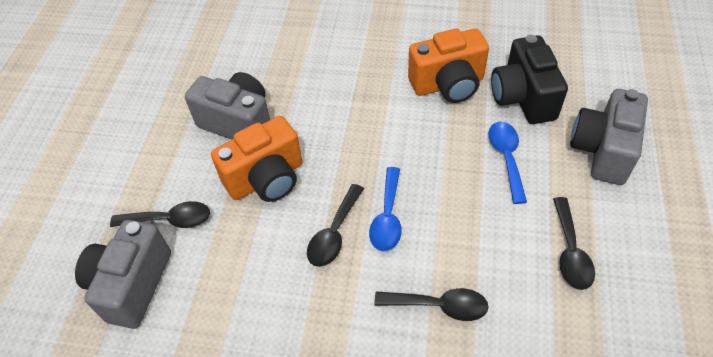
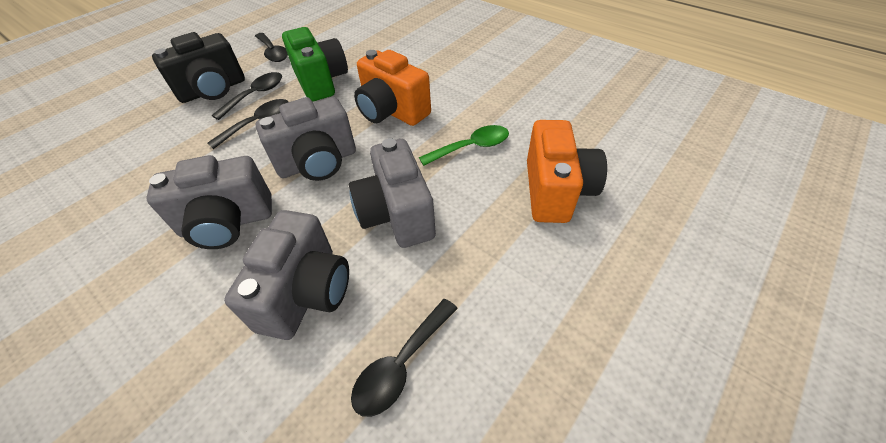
blue spoon: 2 -> 0
green camera: 0 -> 1
green spoon: 0 -> 1
grey camera: 3 -> 4

